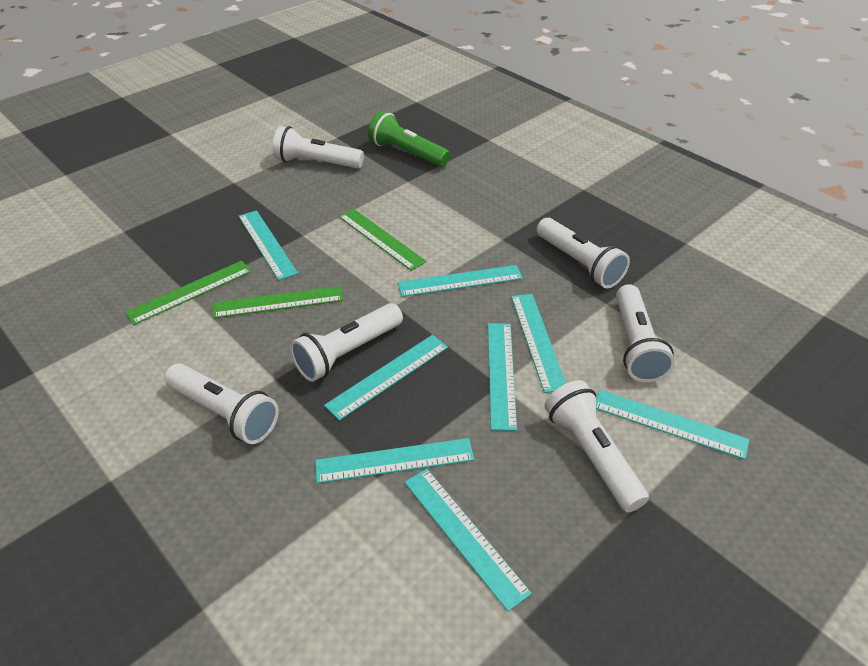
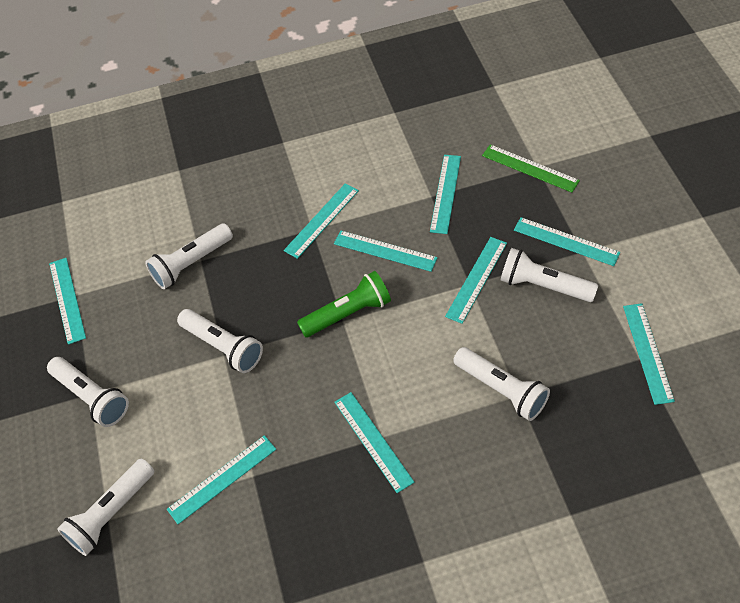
green ruler: 3 -> 1
turquoise ruler: 8 -> 9

